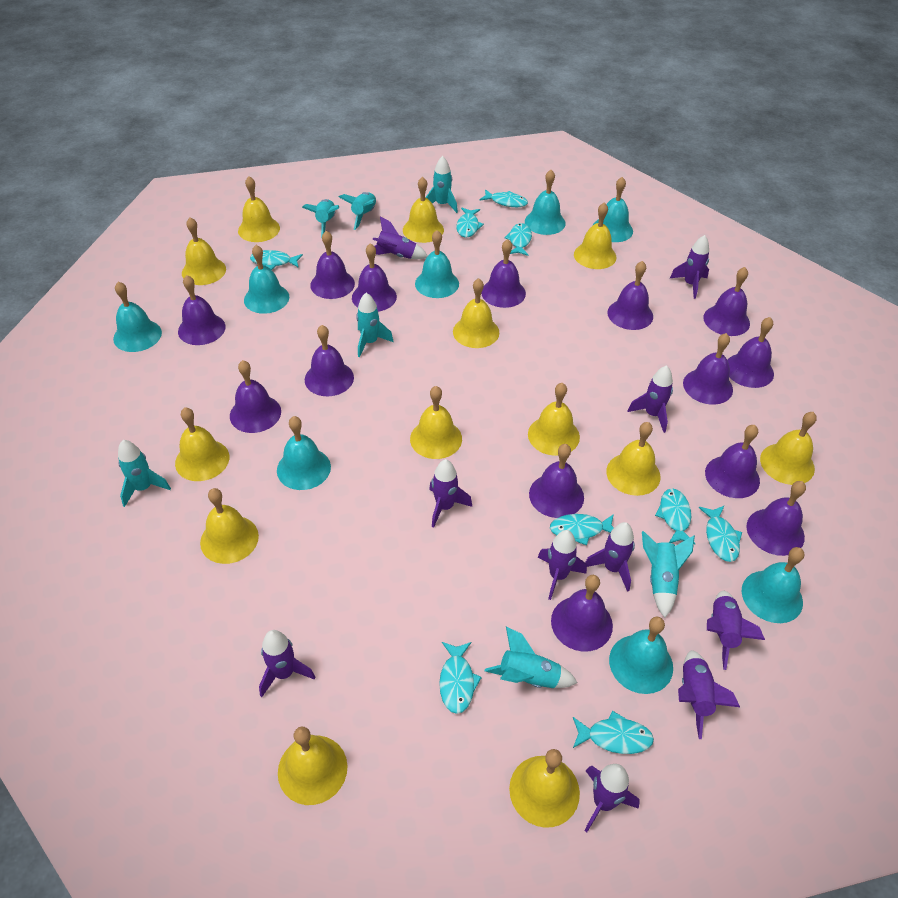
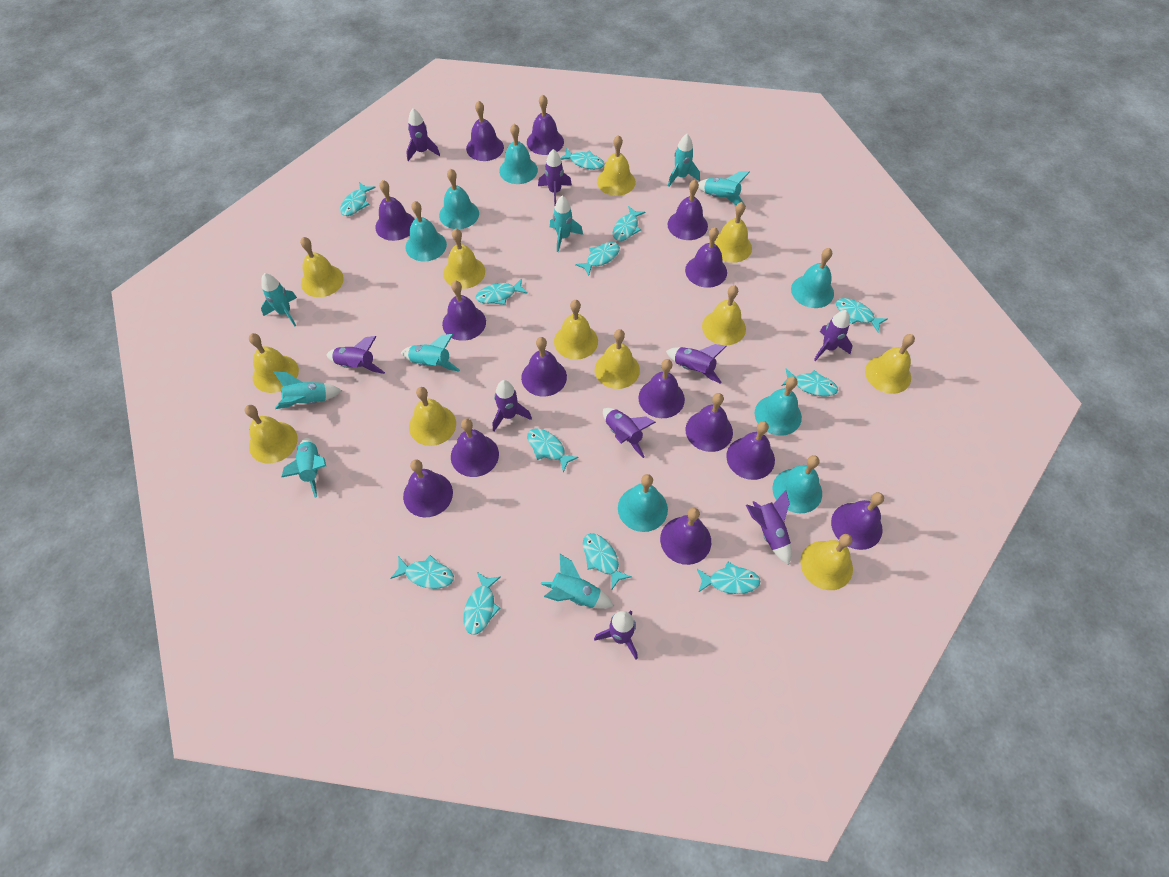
purple rocket: 10 -> 9
turquoise bell: 8 -> 7
turquoise fish: 9 -> 12
turquoise rocket: 7 -> 8
yellow bell: 13 -> 12

